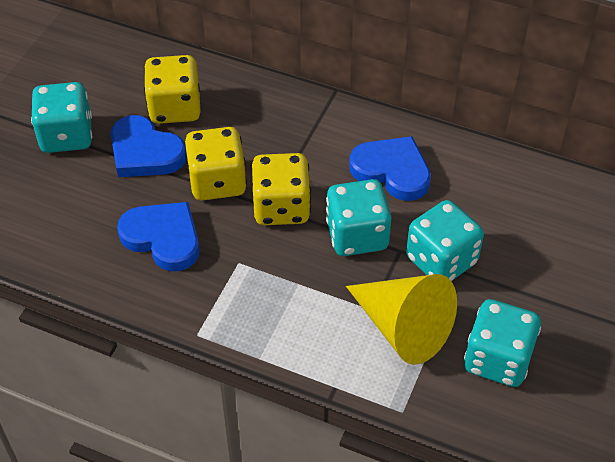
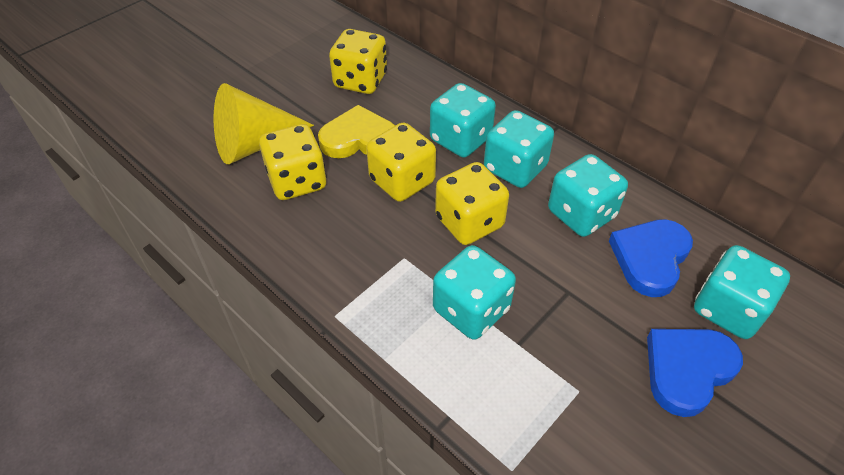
blue heart: 3 -> 2
turquoise dice: 4 -> 5
yellow dice: 3 -> 4
yellow heart: 0 -> 1

